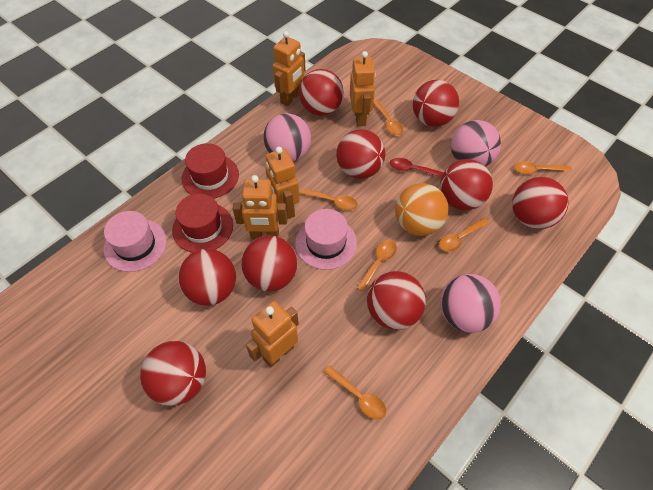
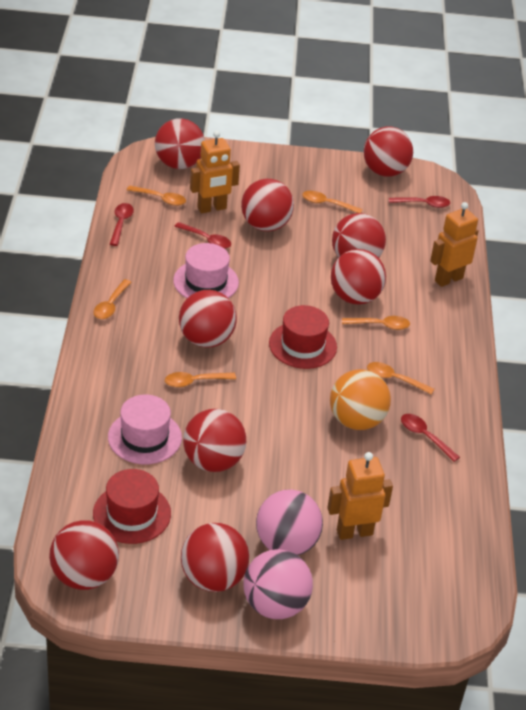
orange robot: 5 -> 3
pink ball: 3 -> 2
red spoon: 1 -> 4

